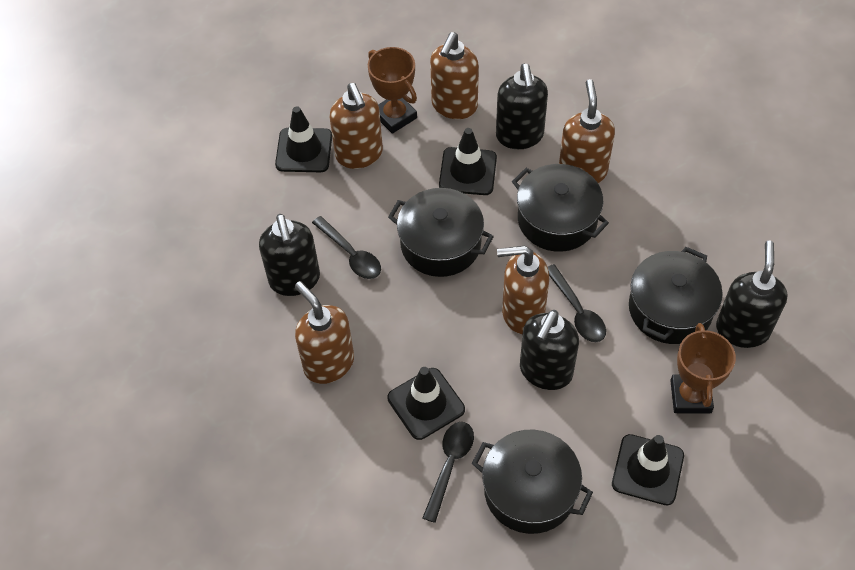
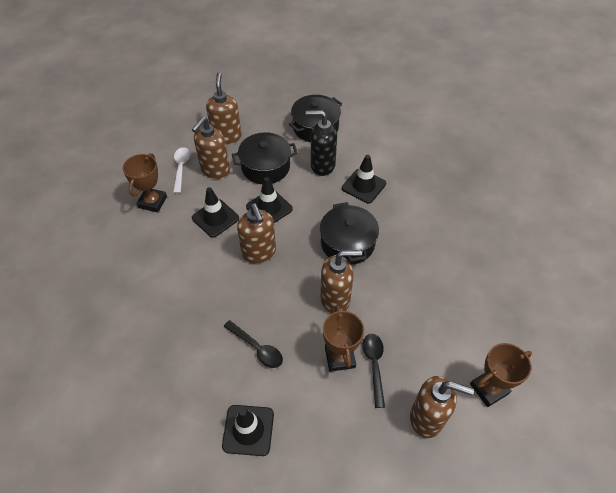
black pot: 4 -> 3
black soap dispenser: 4 -> 1
black spoon: 3 -> 2
brown trophy: 2 -> 3
white spoon: 0 -> 1

